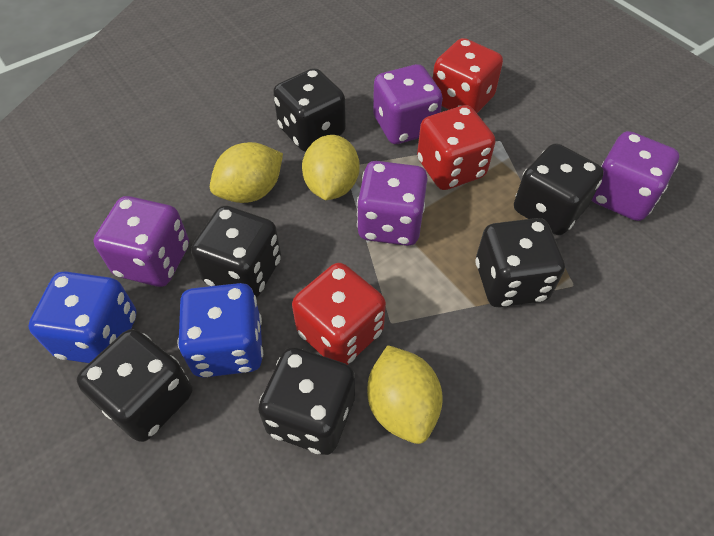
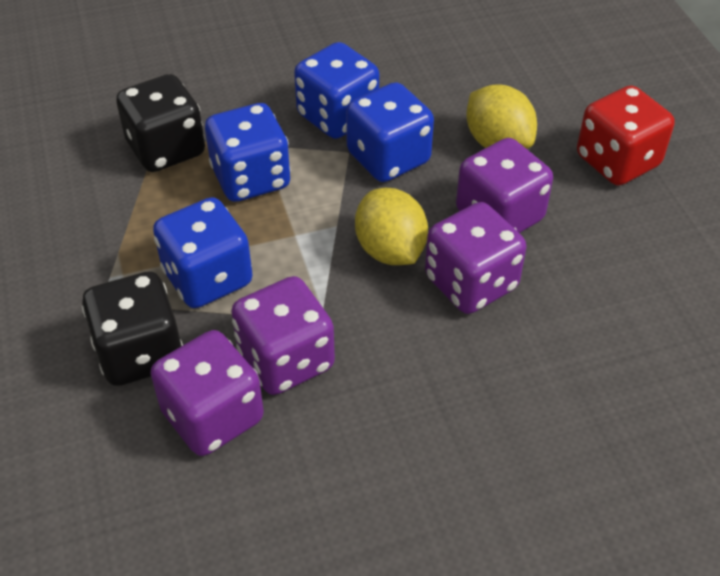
black dice: 6 -> 2
blue dice: 2 -> 4
red dice: 3 -> 1
yellow lemon: 3 -> 2

